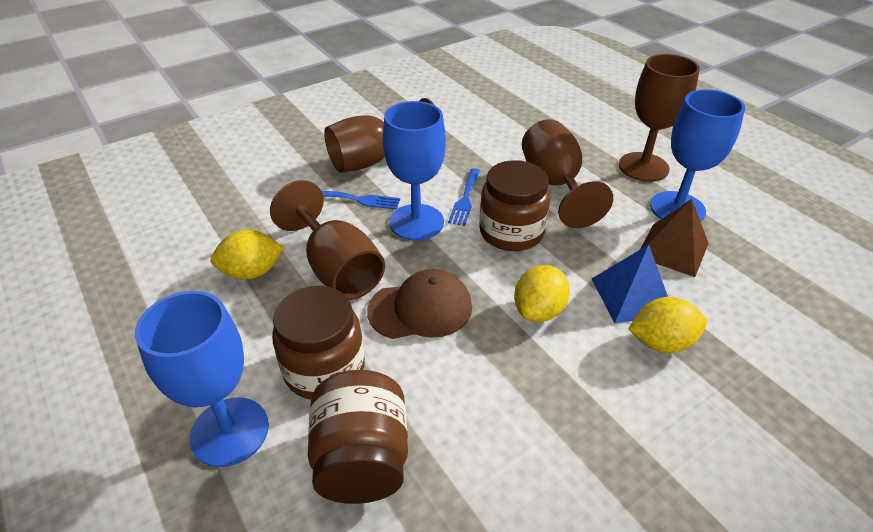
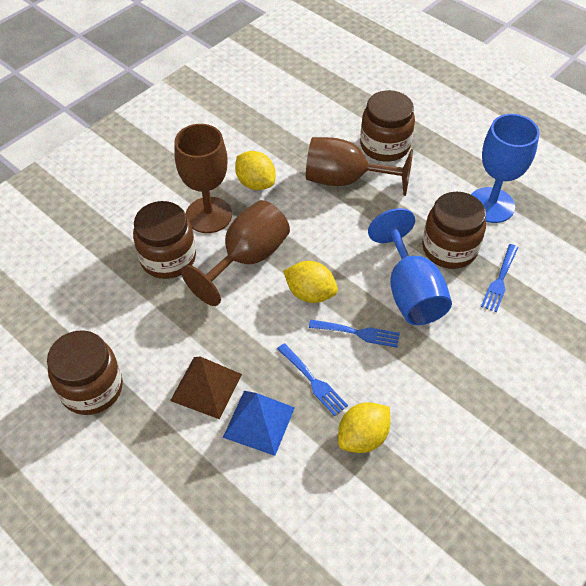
blue fork: 2 -> 3
blue goblet: 3 -> 2
brown cap: 1 -> 0
brown goblet: 4 -> 3
brown jar: 3 -> 4

